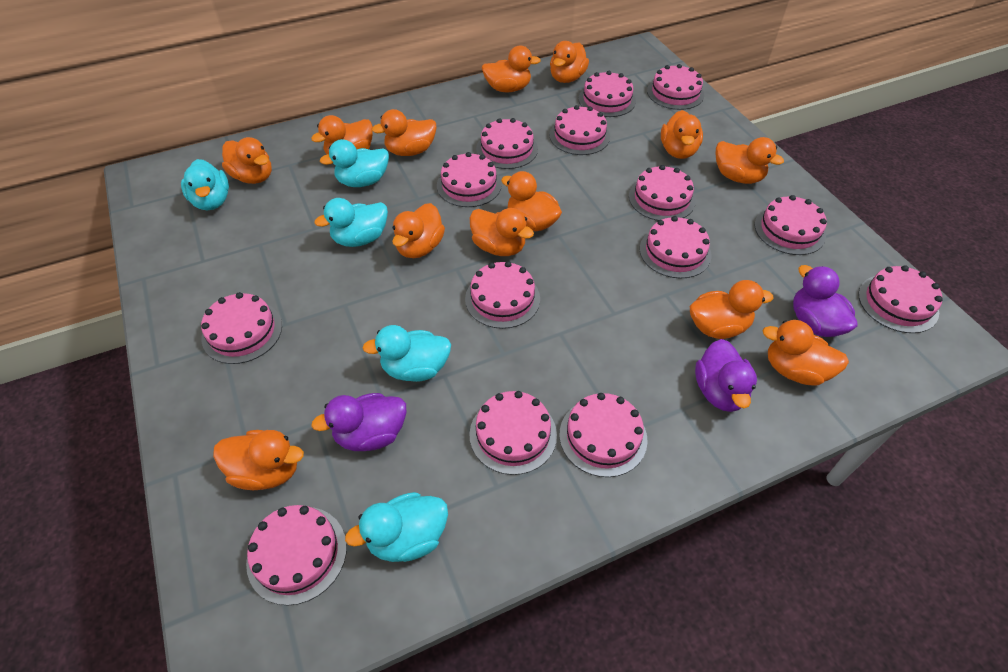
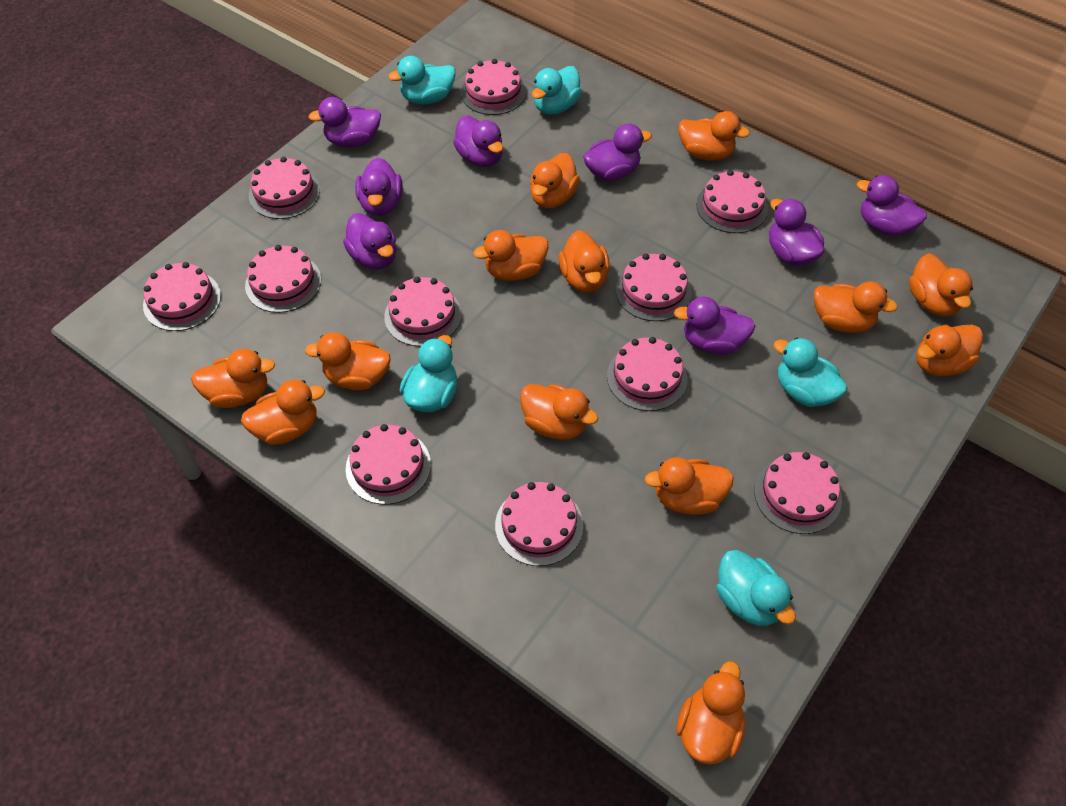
pink cake: 14 -> 11
purple duck: 3 -> 8

